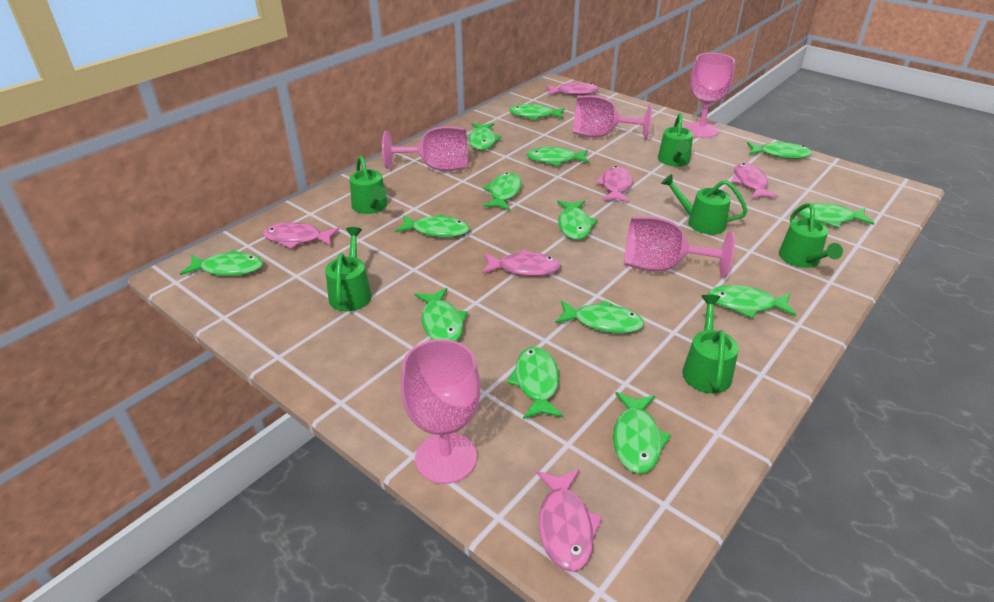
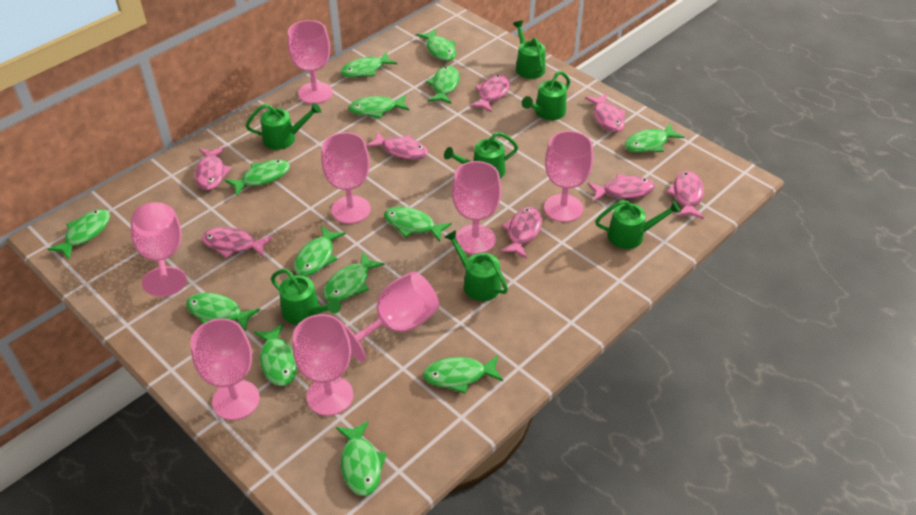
green watering can: 6 -> 7
pink fish: 6 -> 8
pink goblet: 5 -> 8

